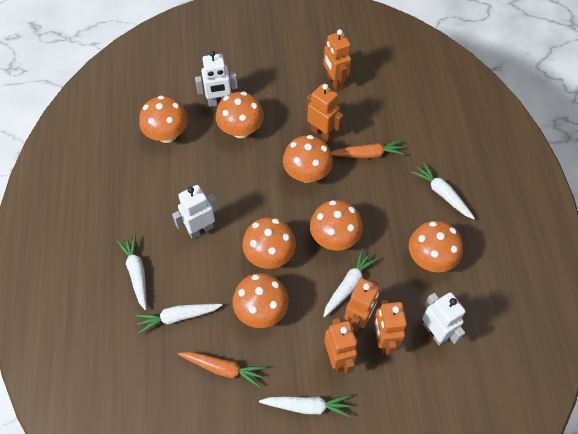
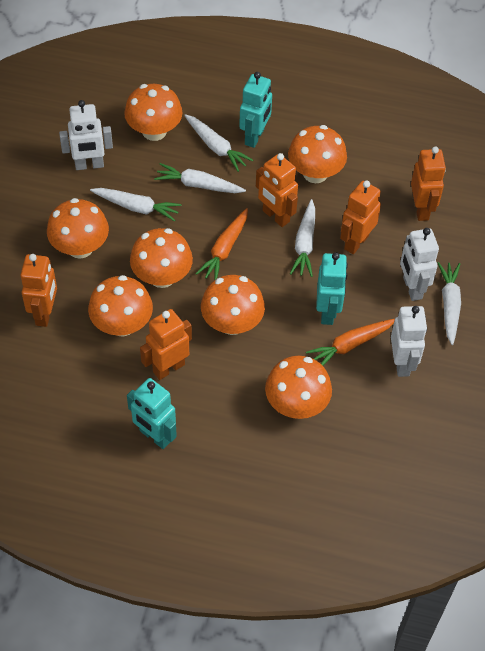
turquoise robot: 0 -> 3

